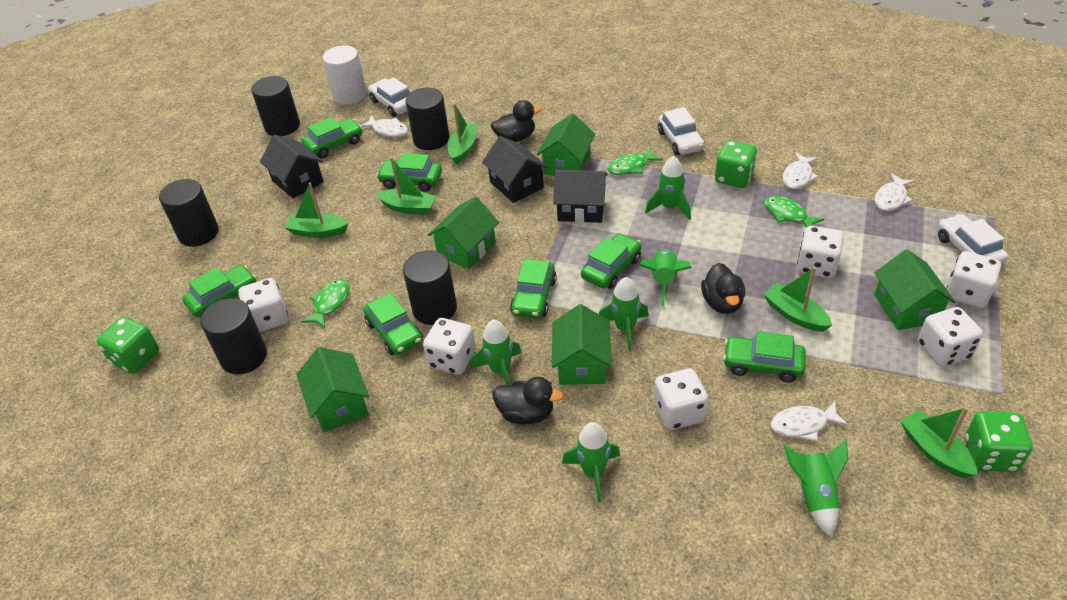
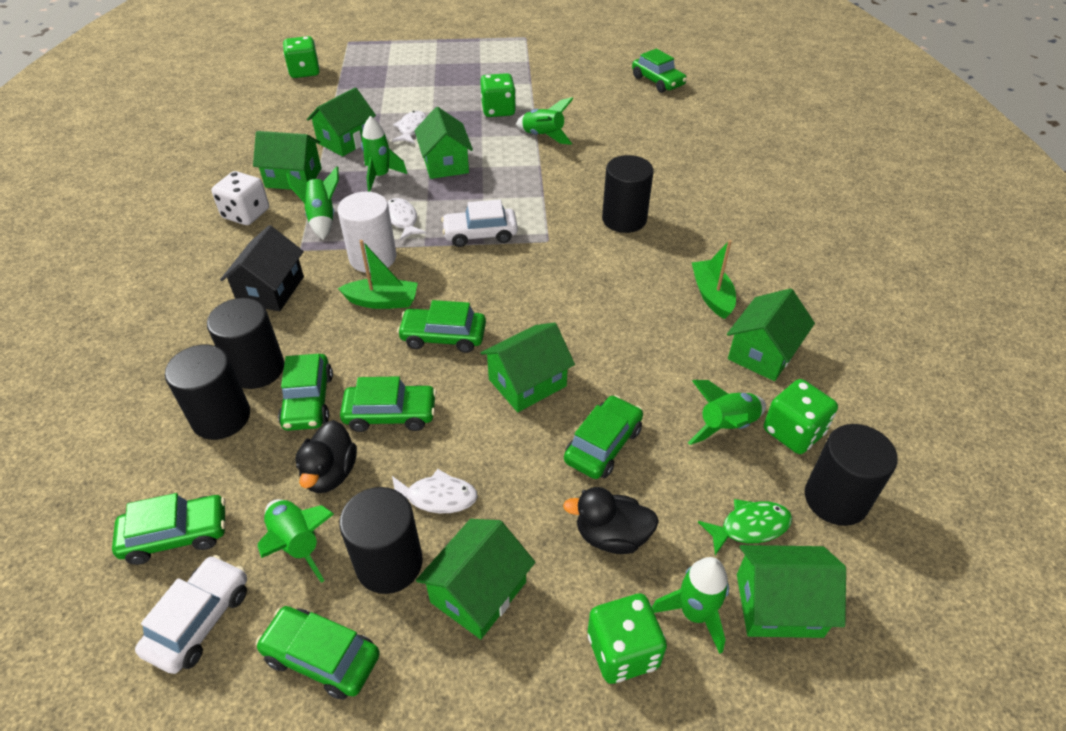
black duck: 3 -> 2
black house: 3 -> 1
green boat: 5 -> 2
green dice: 3 -> 4
green fish: 3 -> 1
green house: 5 -> 7
white car: 3 -> 2
white dice: 6 -> 1
white fish: 4 -> 3

